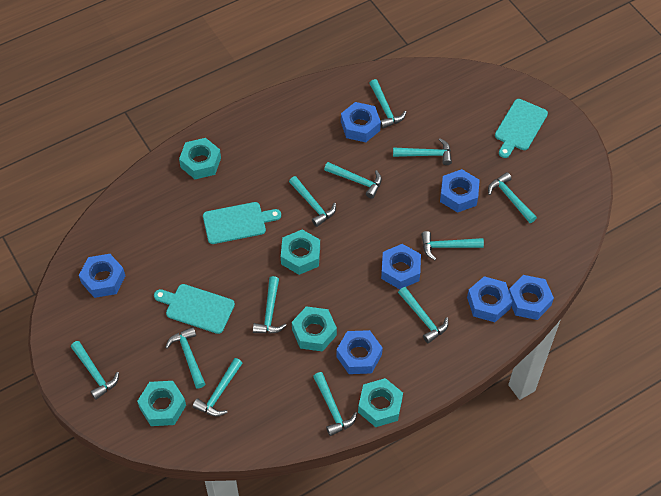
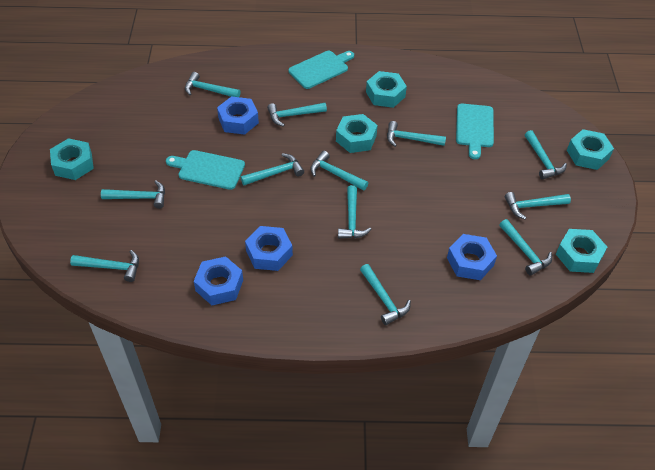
blue nut: 7 -> 4

